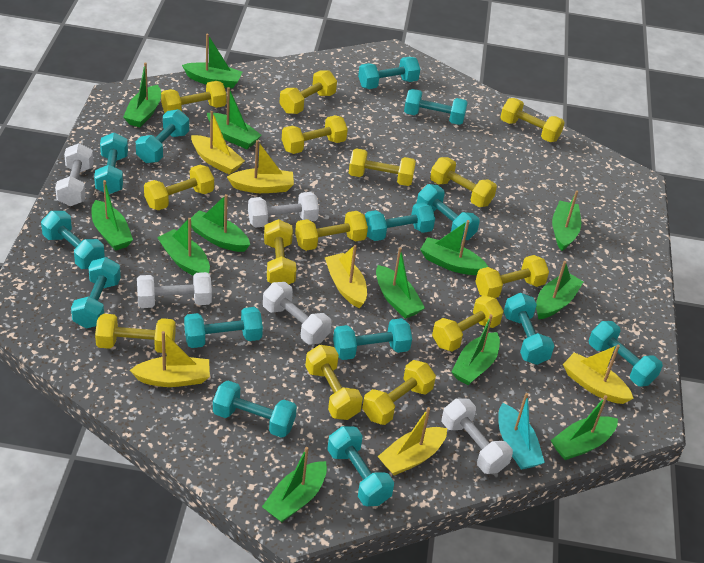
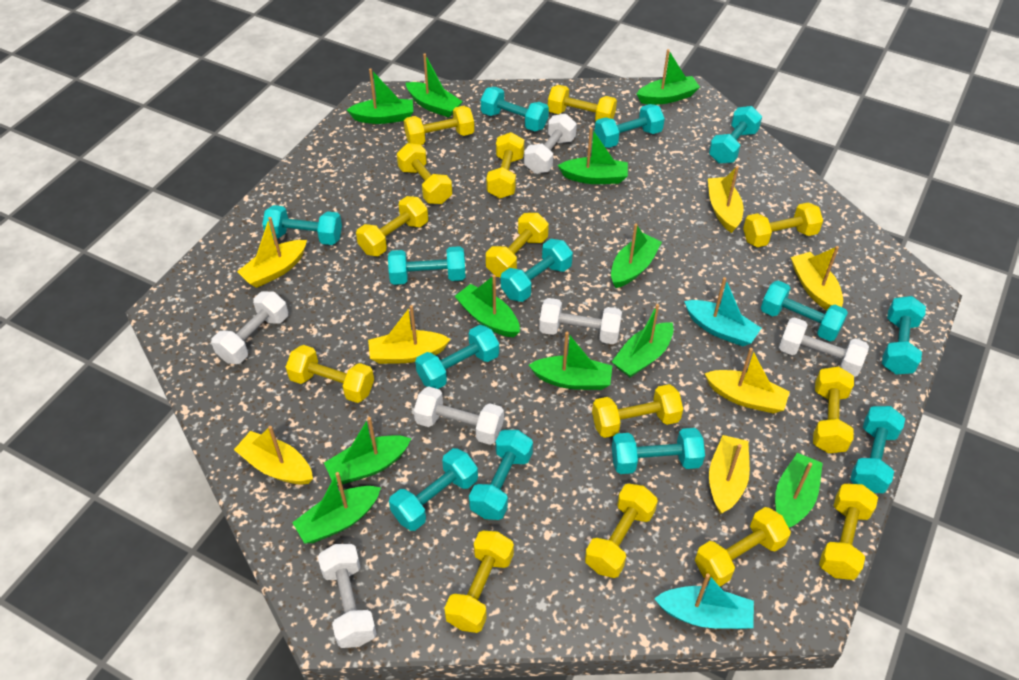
green boat: 13 -> 11
turquoise boat: 1 -> 2
turquoise dumbbell: 14 -> 13
white dumbbell: 5 -> 6
yellow boat: 6 -> 7

